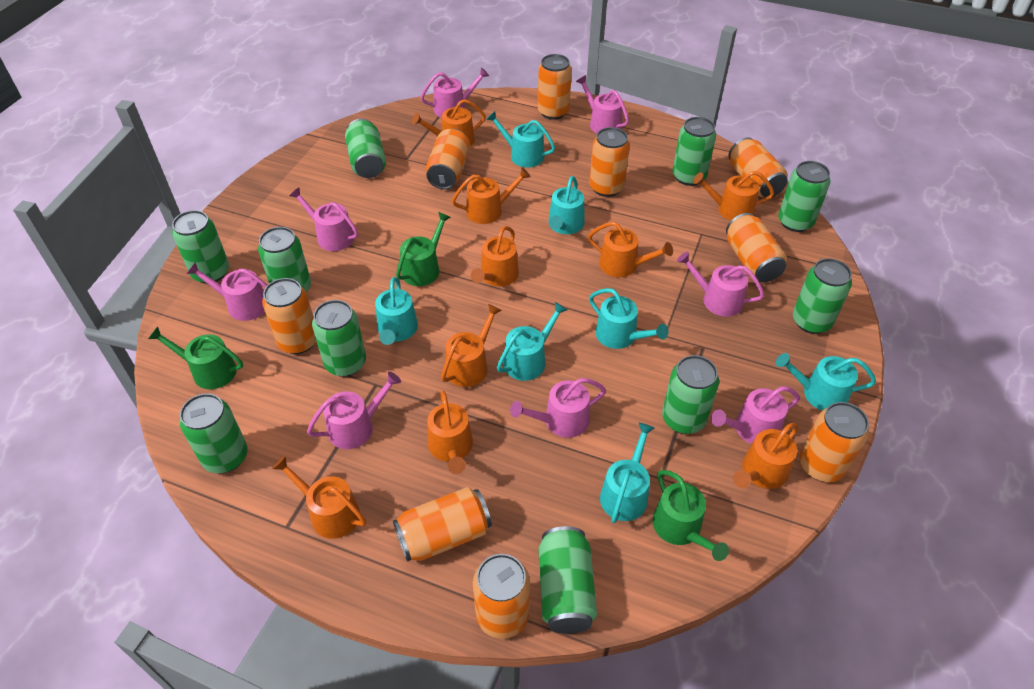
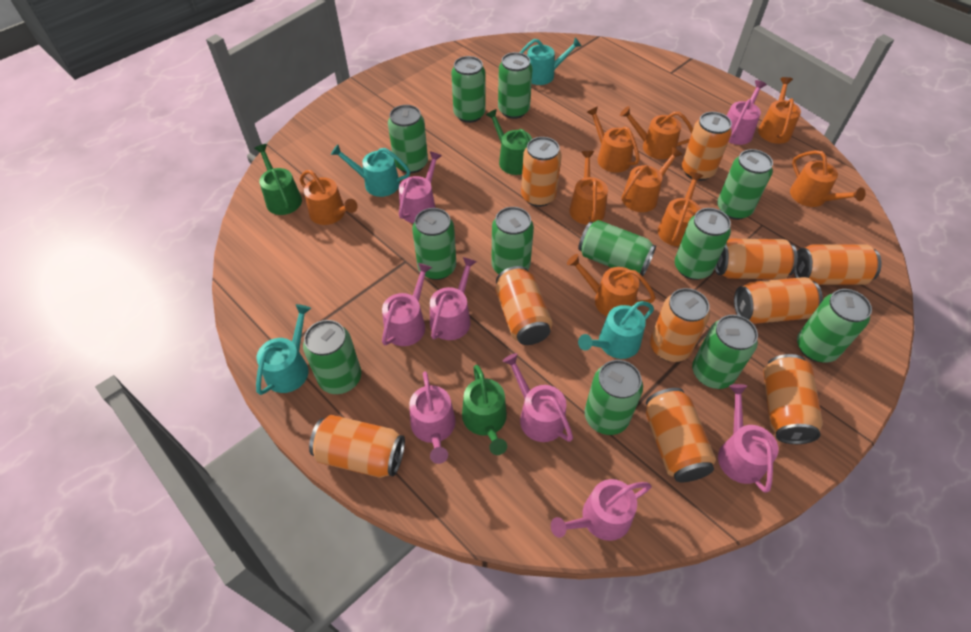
green can: 10 -> 12
orange can: 9 -> 10
turquoise watering can: 7 -> 4

